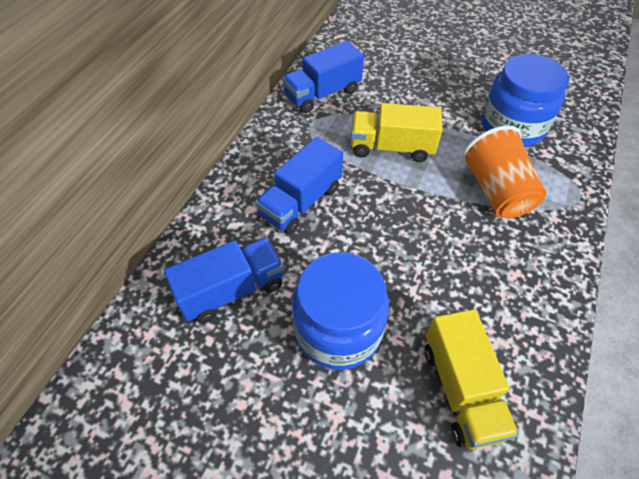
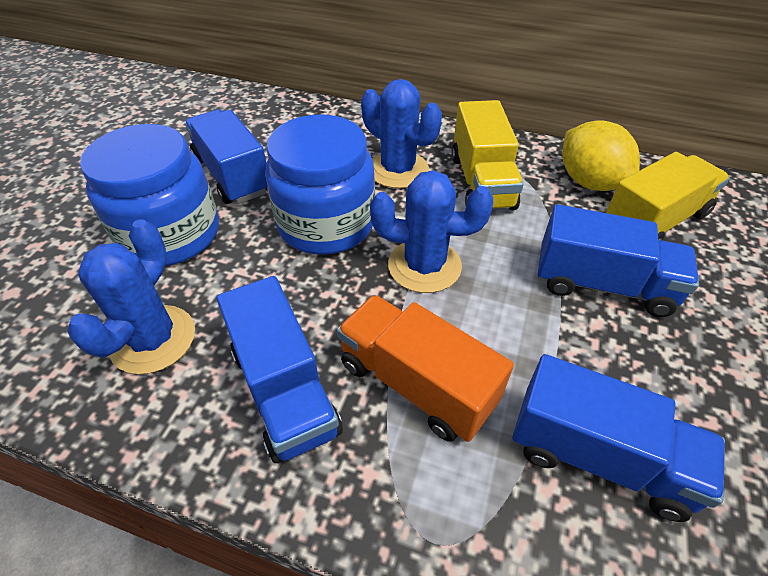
blue cactus: 0 -> 3
blue truck: 3 -> 4
orange cup: 1 -> 0
orange truck: 0 -> 1
yellow lemon: 0 -> 1

